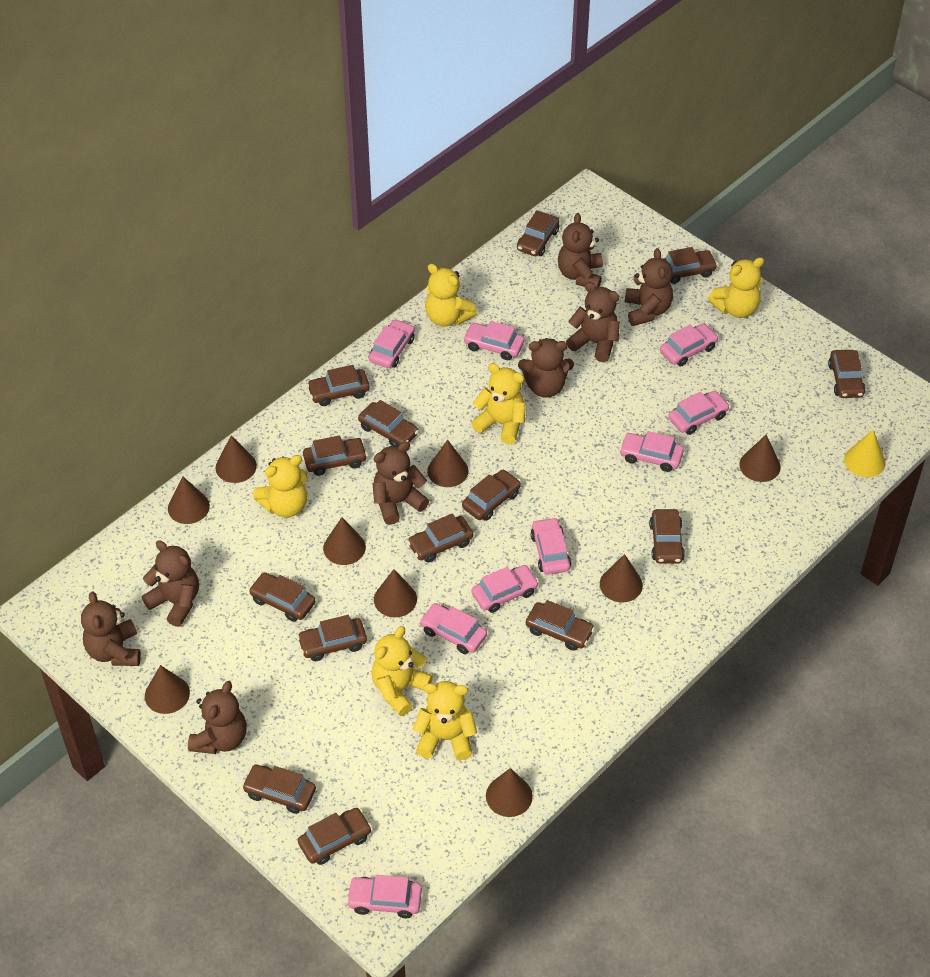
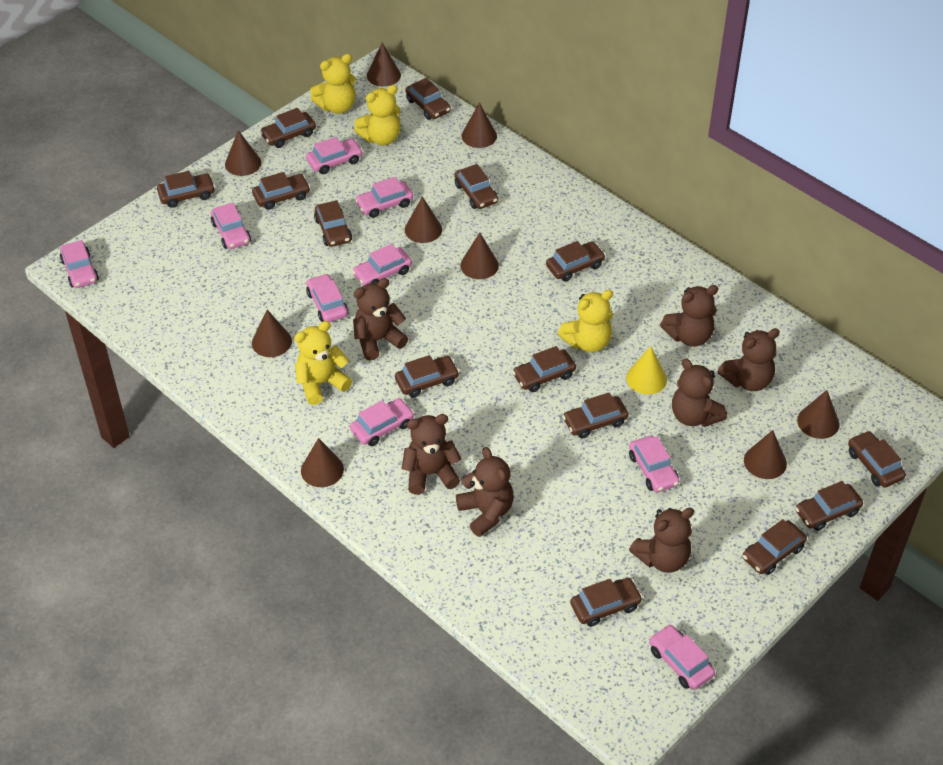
brown teddy bear: 8 -> 7
yellow teddy bear: 6 -> 4

